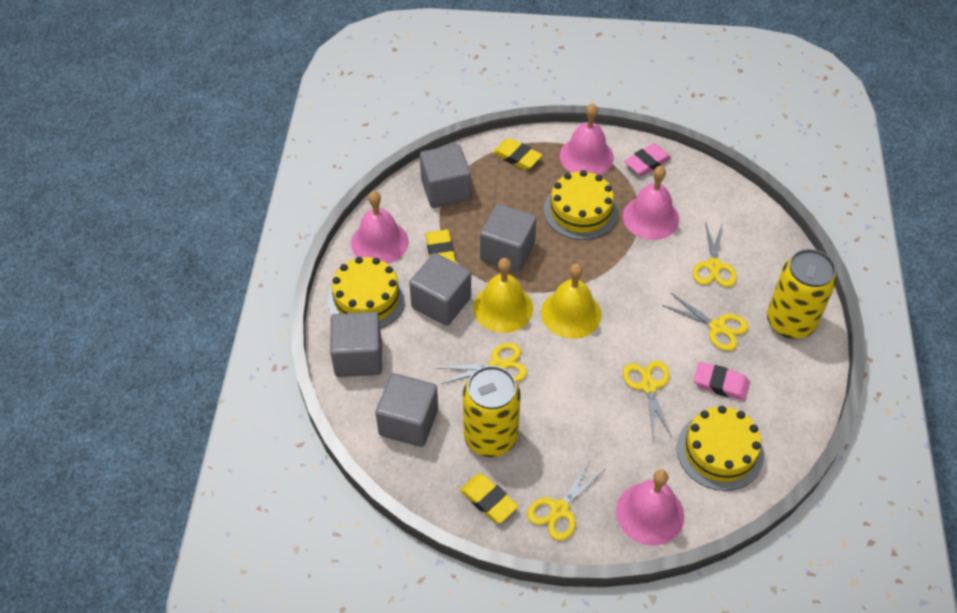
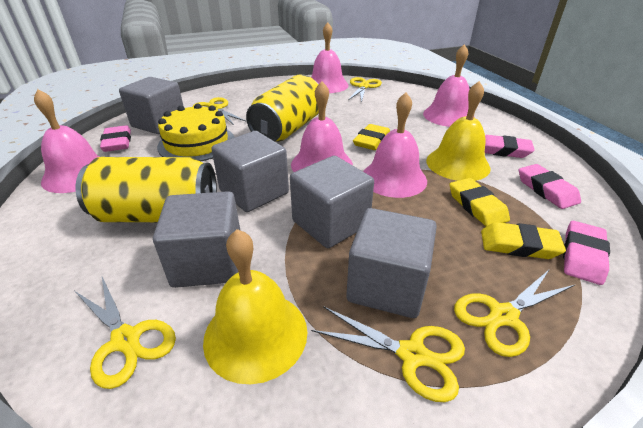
pink bell: 4 -> 5
pink eraser: 2 -> 4
yellow cake: 3 -> 1

